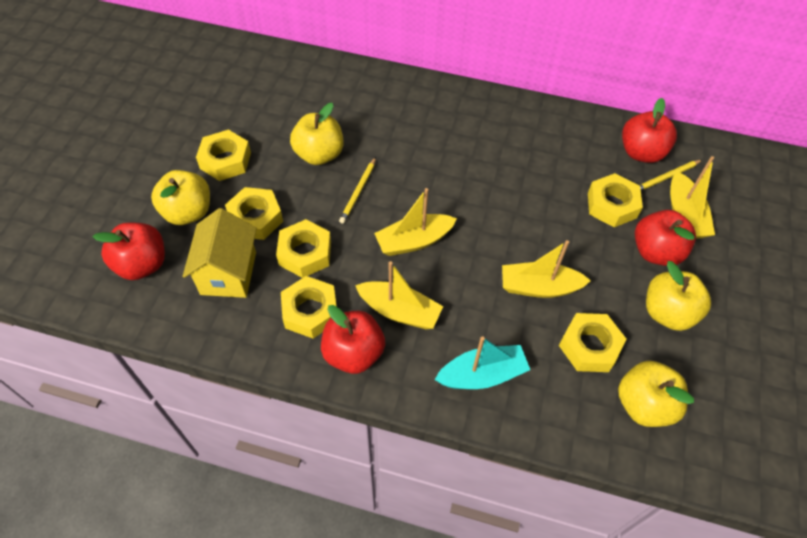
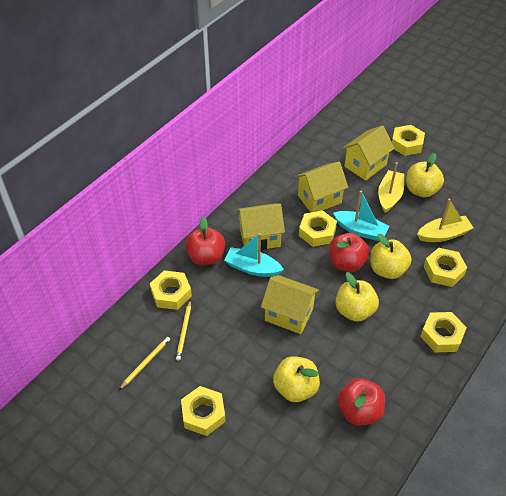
red apple: 4 -> 3
turquoise boat: 1 -> 2
yellow boat: 4 -> 2
yellow house: 1 -> 4

